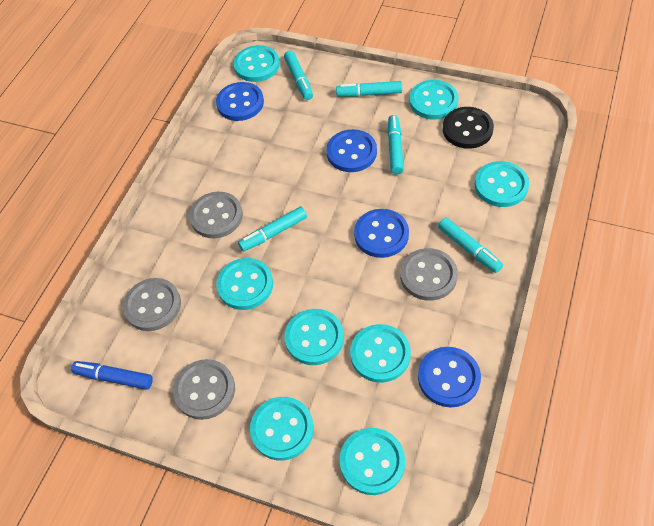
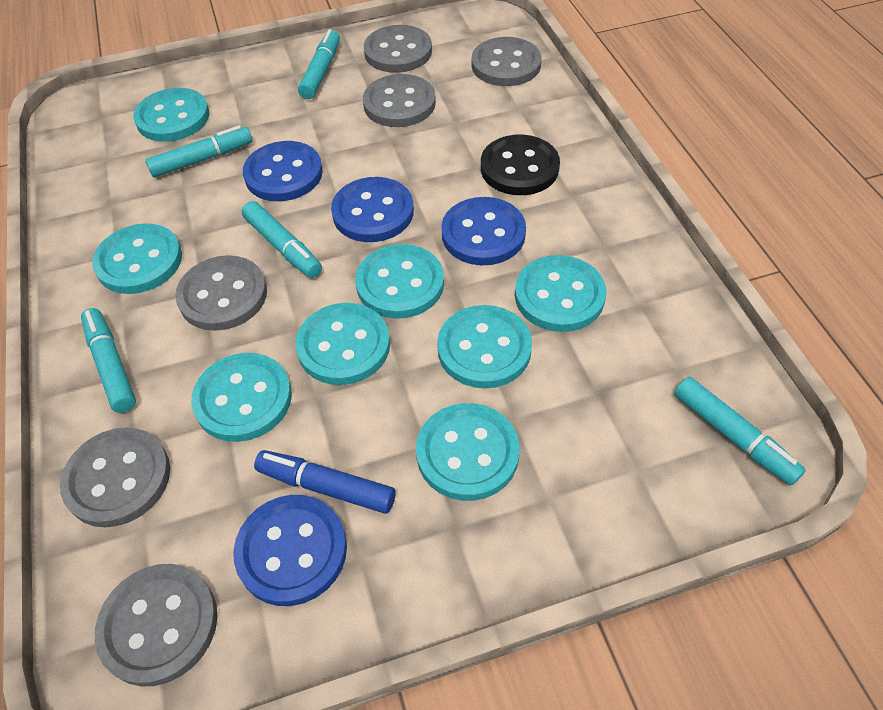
grey button: 4 -> 6

